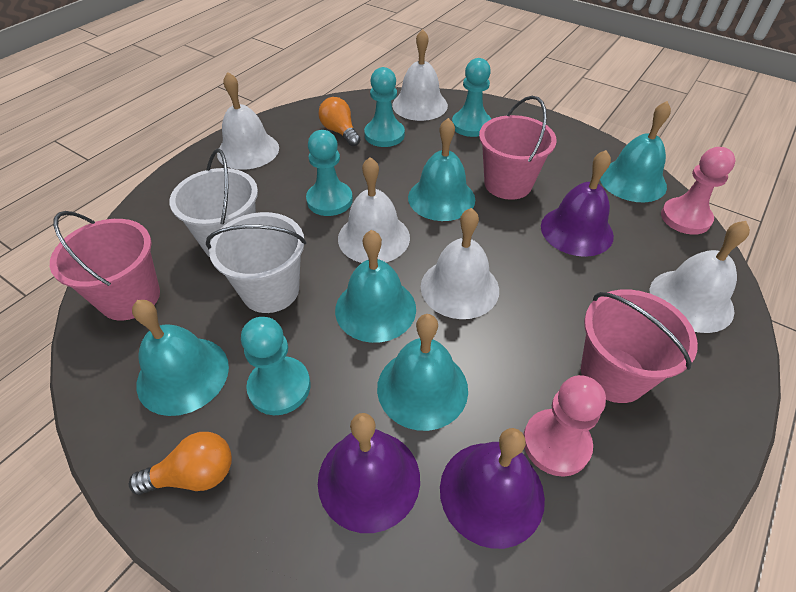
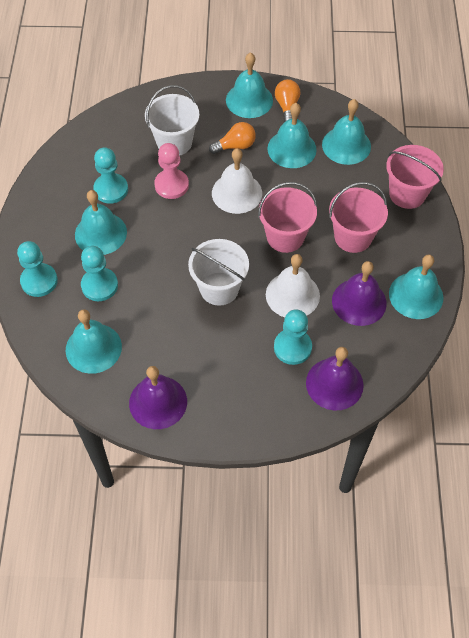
pink pawn: 2 -> 1
turquoise bell: 5 -> 6
white bell: 5 -> 2

